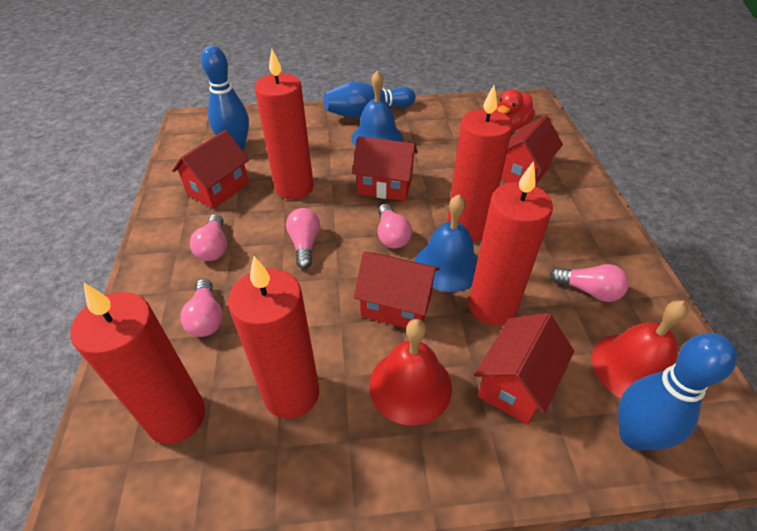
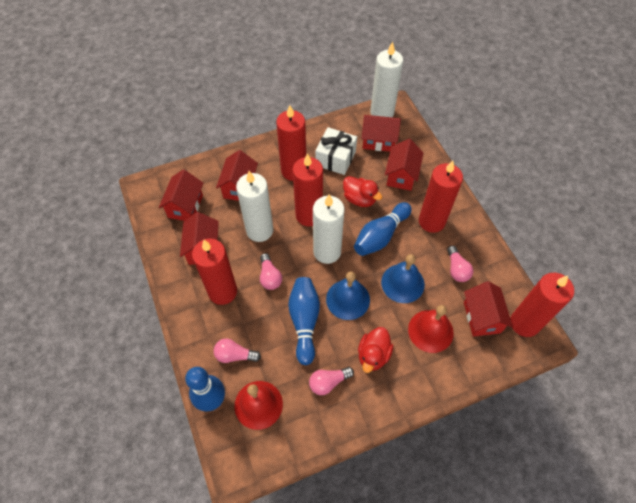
pink light bulb: 5 -> 4
red duck: 1 -> 2
red house: 5 -> 6
white candle: 0 -> 3
white gift: 0 -> 1

